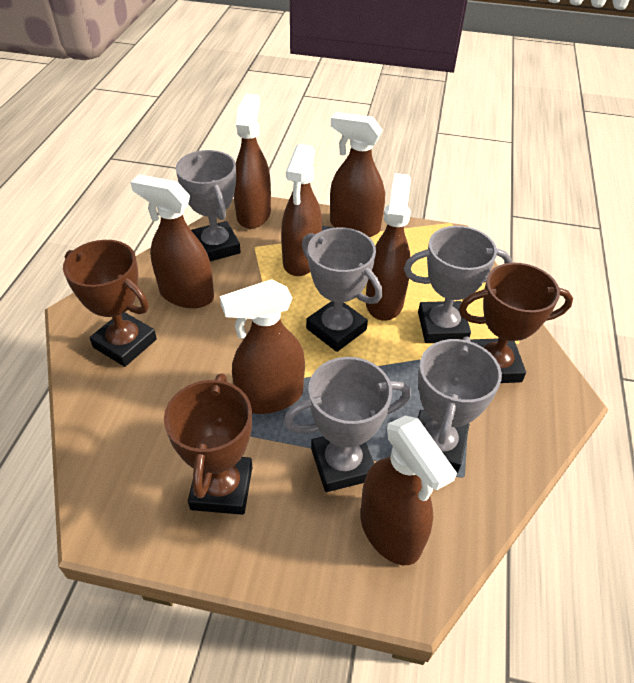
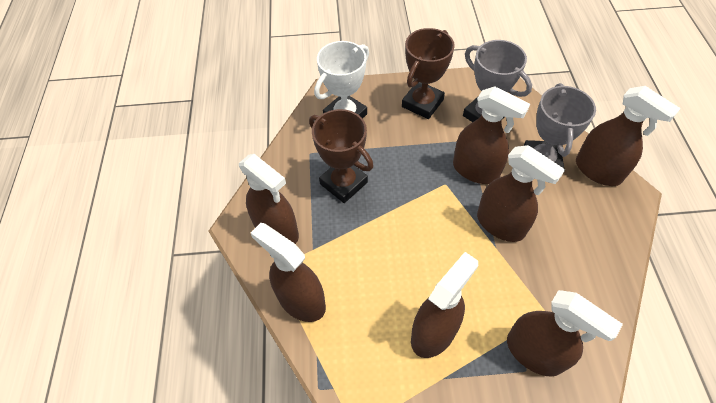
brown trophy: 3 -> 2
grey trophy: 5 -> 2
white trophy: 0 -> 1

